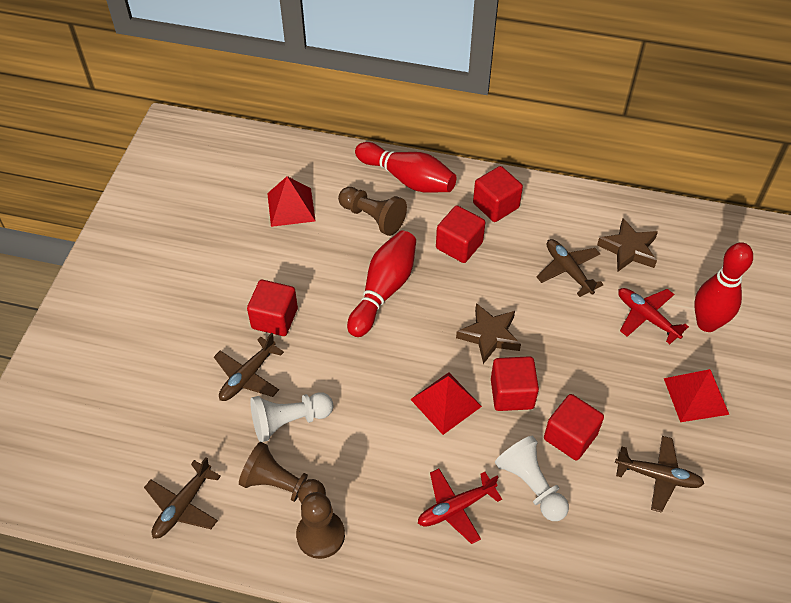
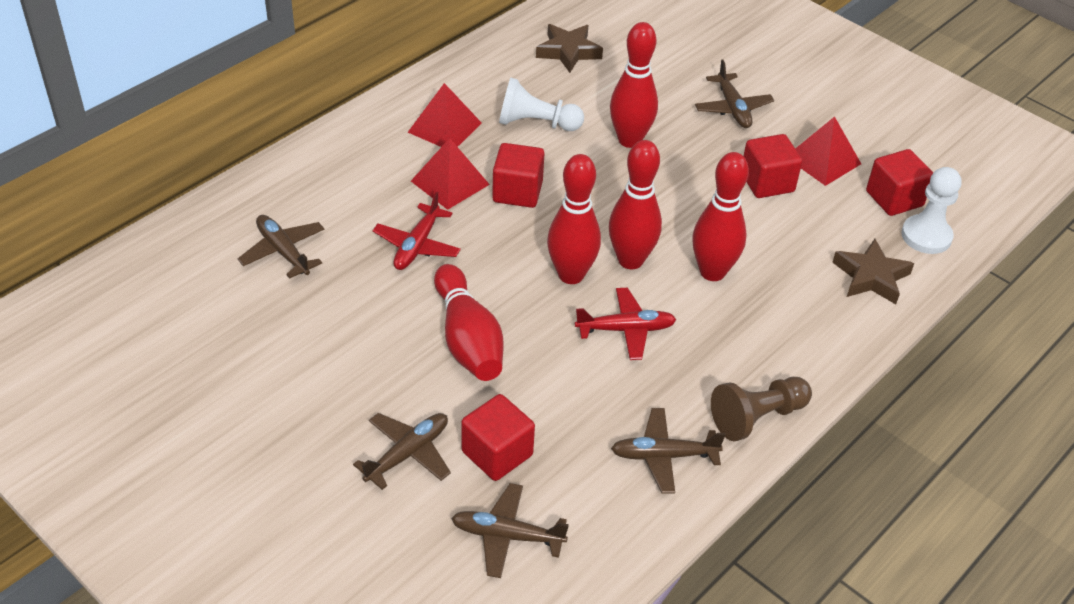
brown pawn: 3 -> 1
brown plane: 4 -> 5
red bowling pin: 3 -> 5
red cube: 5 -> 4

